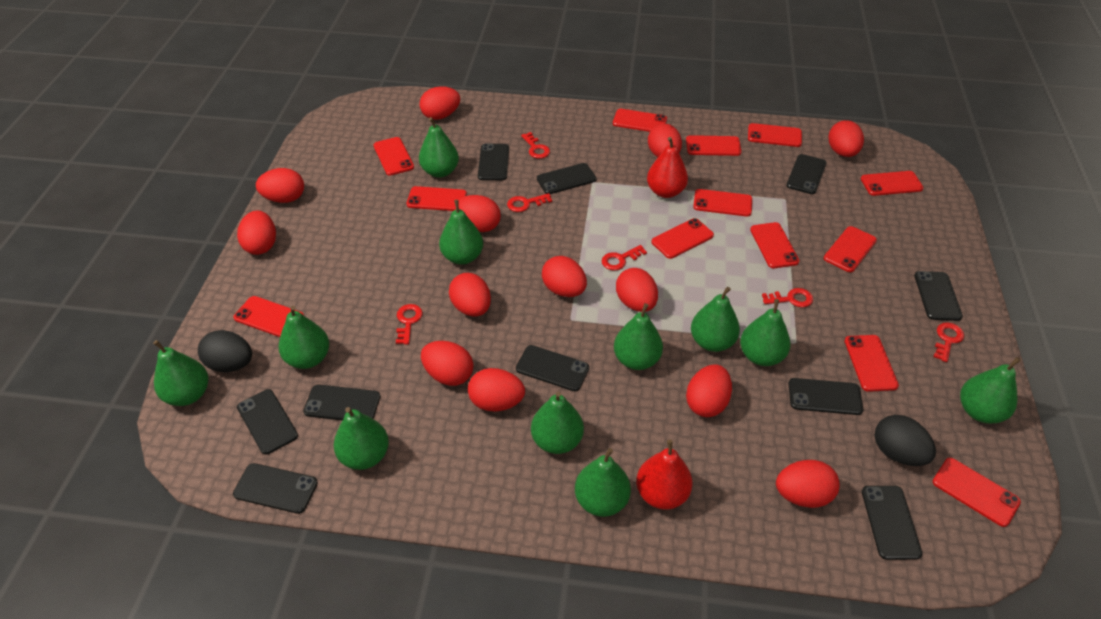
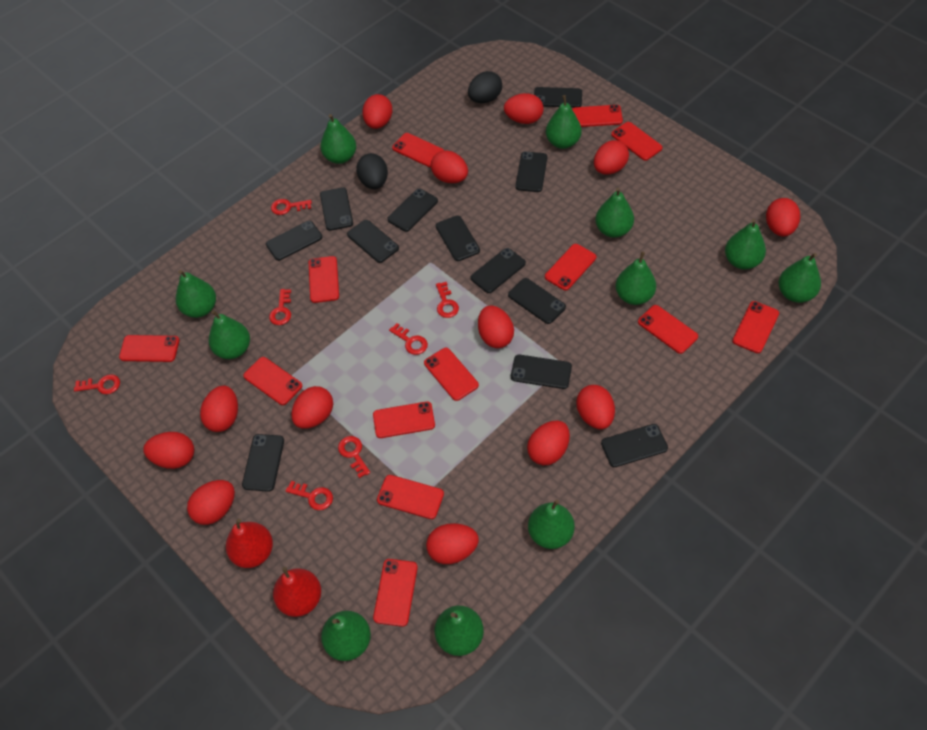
black phone: 10 -> 12
red key: 6 -> 7

